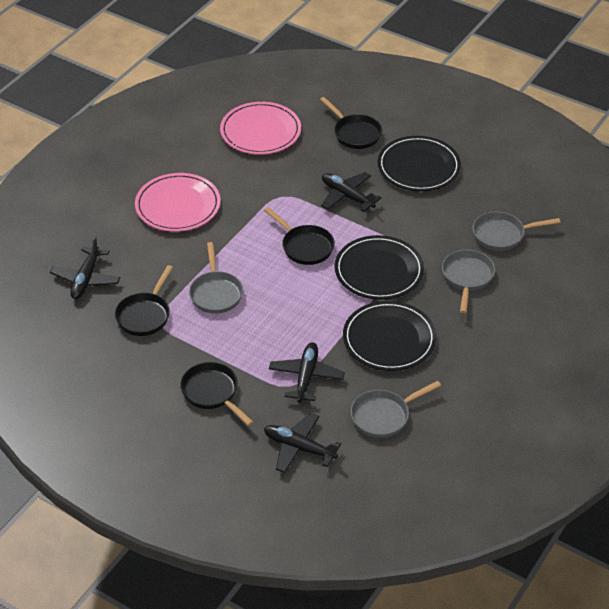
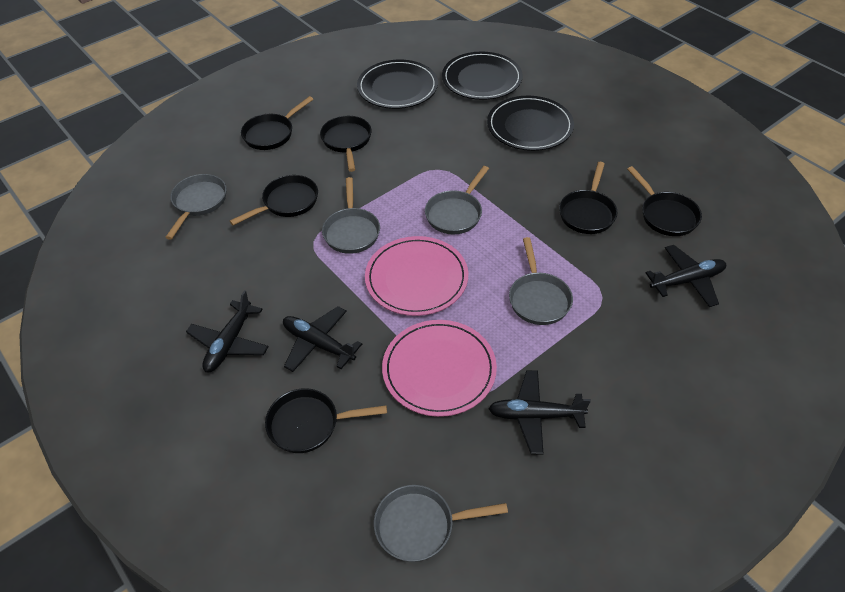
black pan: 4 -> 6
grey pan: 4 -> 5

